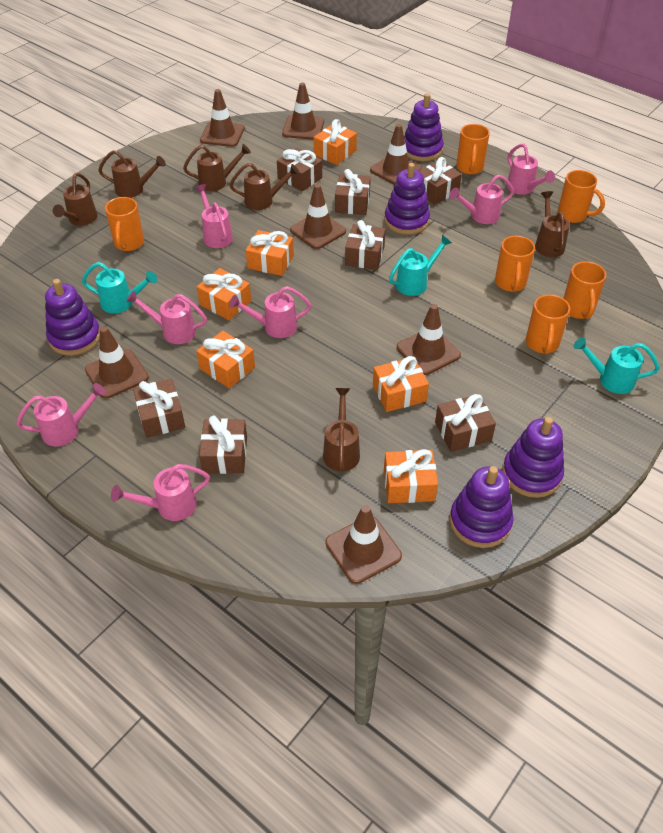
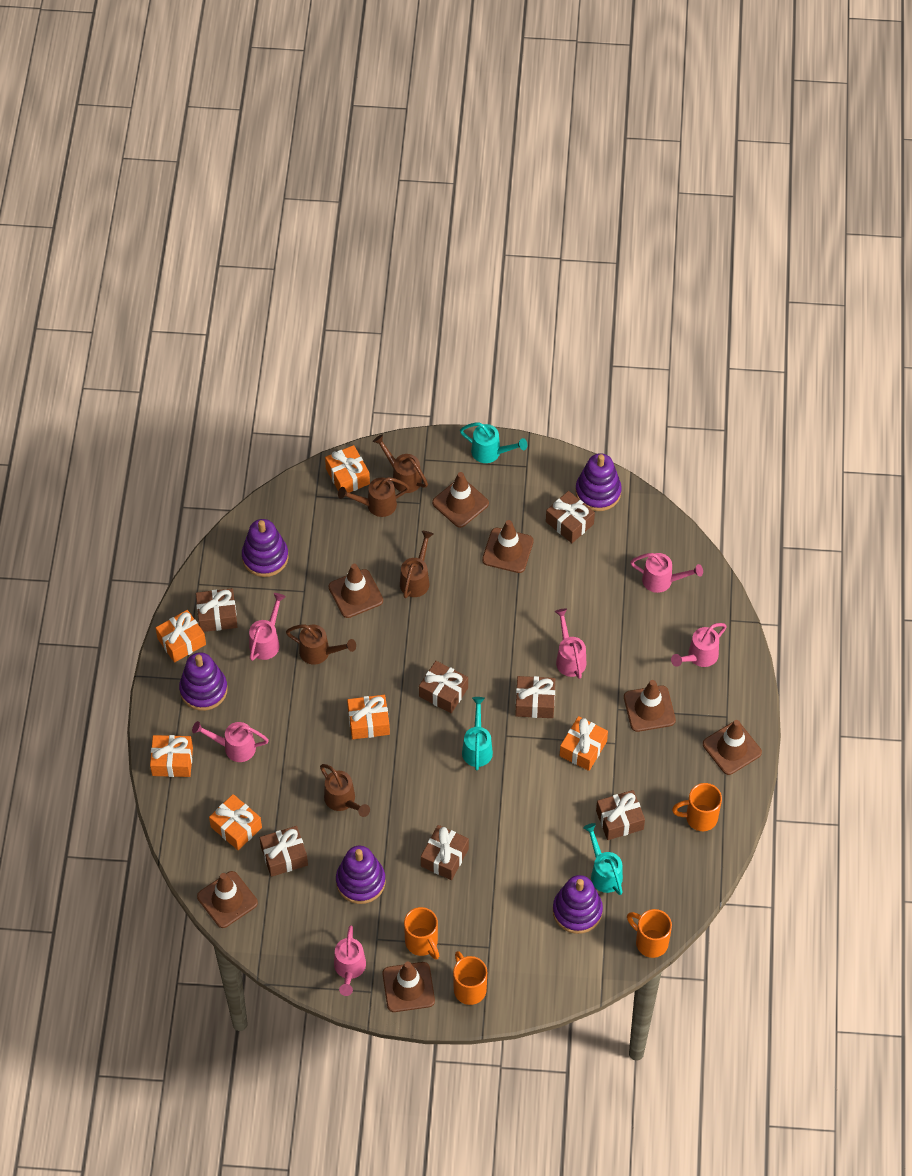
brown watering can: 6 -> 5
orange mug: 6 -> 4
pink watering can: 7 -> 6

